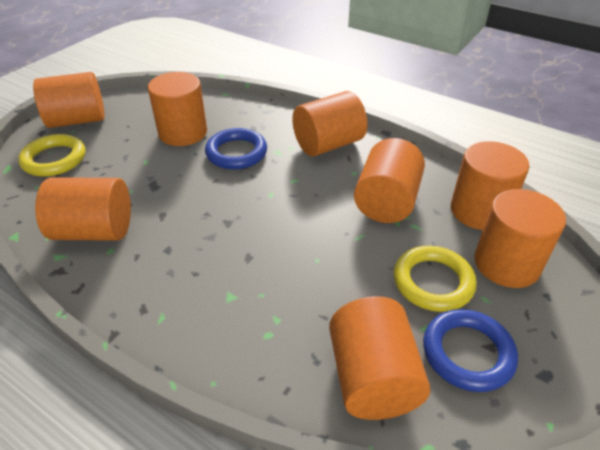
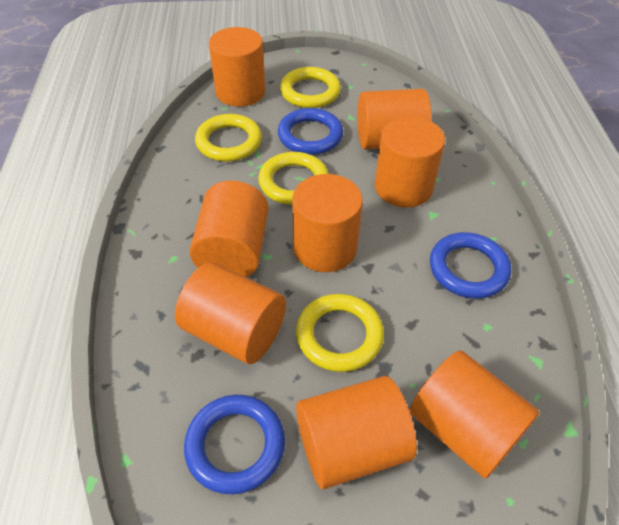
blue ring: 2 -> 3
yellow ring: 2 -> 4

